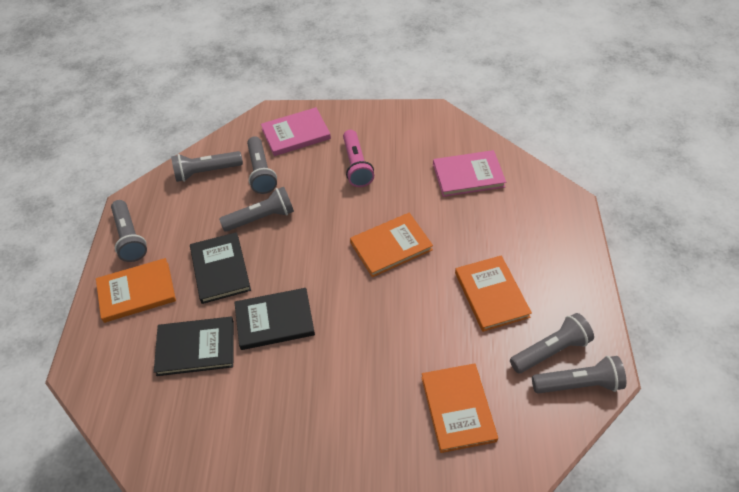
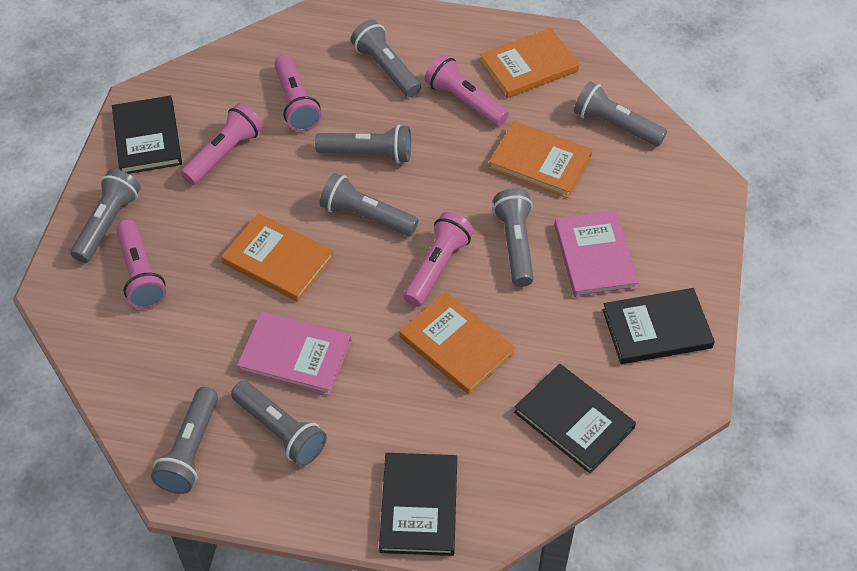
black book: 3 -> 4
grey flashlight: 6 -> 8
pink flashlight: 1 -> 5

